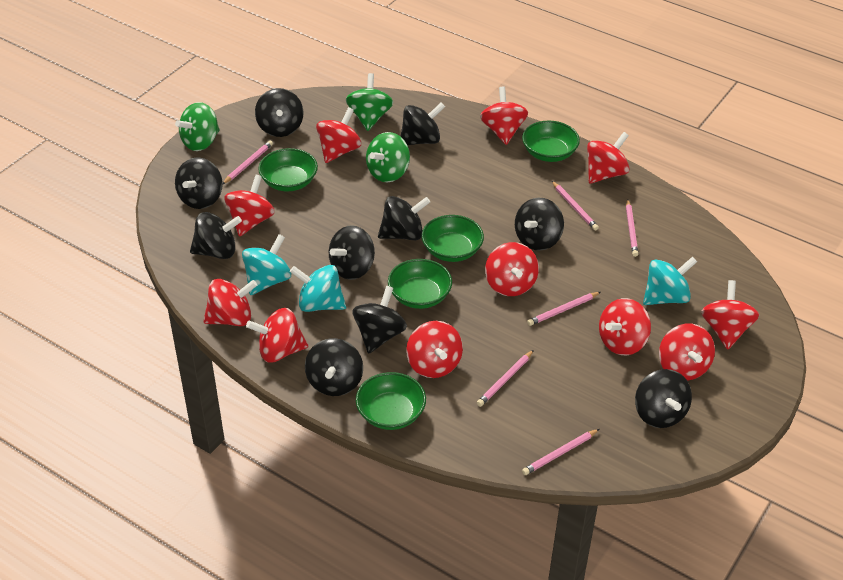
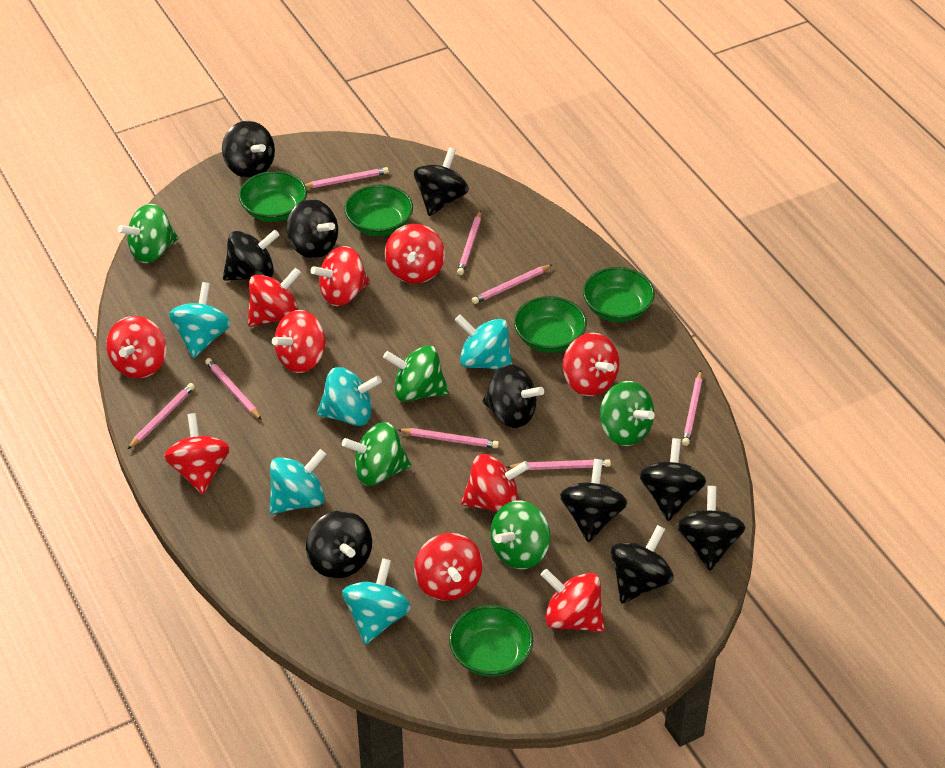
green spinning top: 3 -> 5
pink pencil: 6 -> 8
red spinning top: 11 -> 10
turquoise spinning top: 3 -> 5

